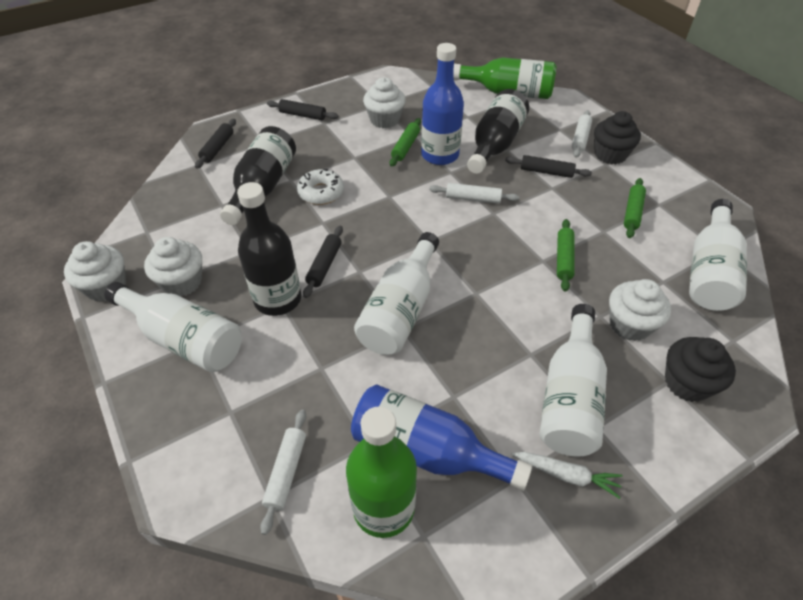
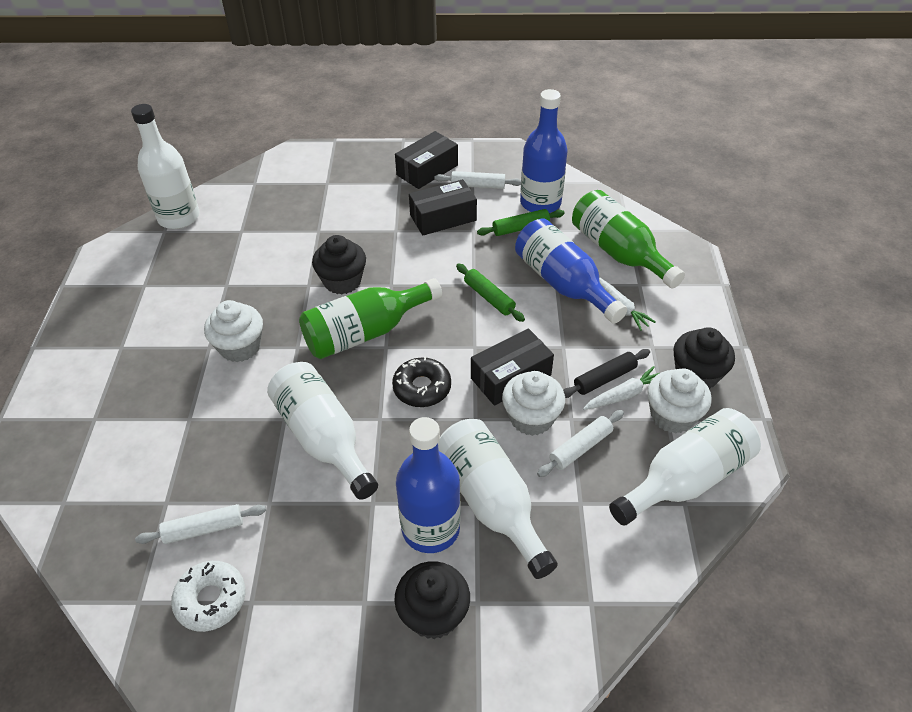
black bottle: 3 -> 0
black box: 0 -> 3
black cupcake: 2 -> 3
black donut: 0 -> 1
black rolling pin: 4 -> 1
blue bottle: 2 -> 3
green rolling pin: 3 -> 2
white carrot: 1 -> 2
white cupcake: 4 -> 3

